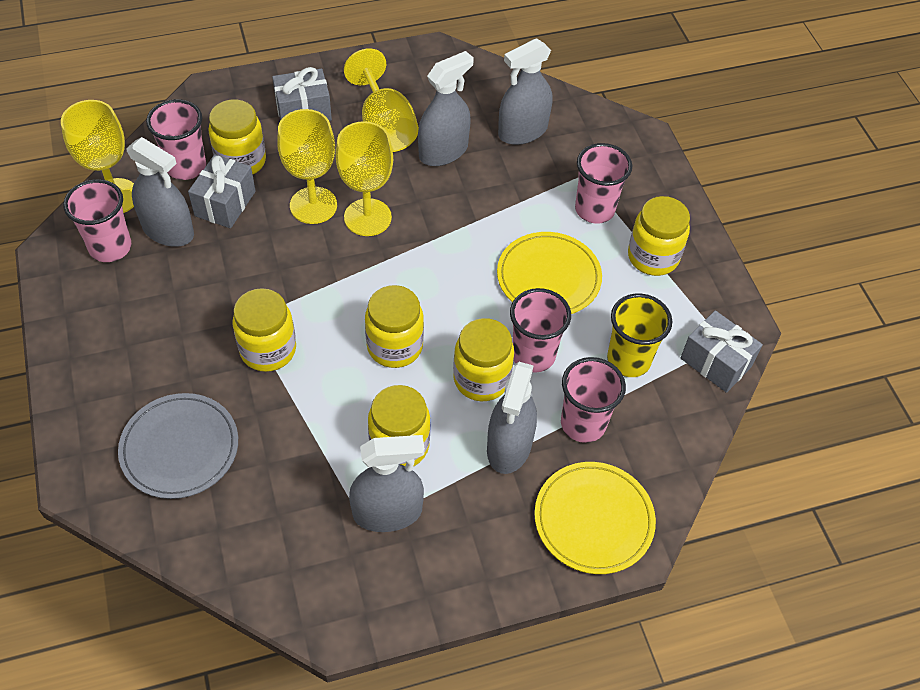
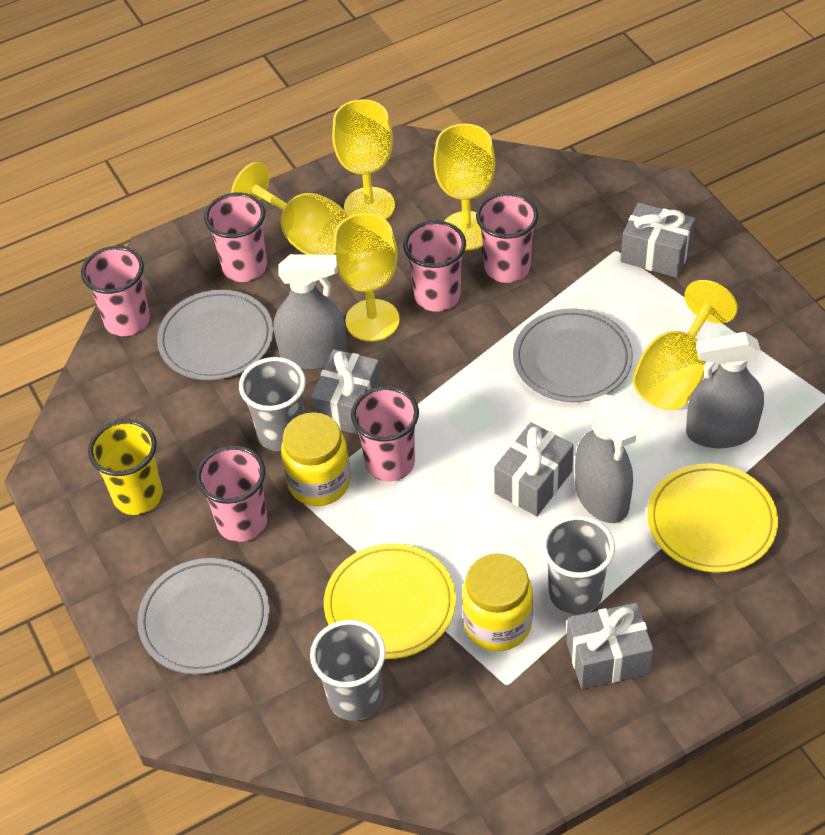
grey cup: 0 -> 3
grey gift: 3 -> 4
grey plate: 1 -> 3
grey spray bottle: 5 -> 3
pink cup: 5 -> 6
yellow goblet: 4 -> 5
yellow jar: 6 -> 2

